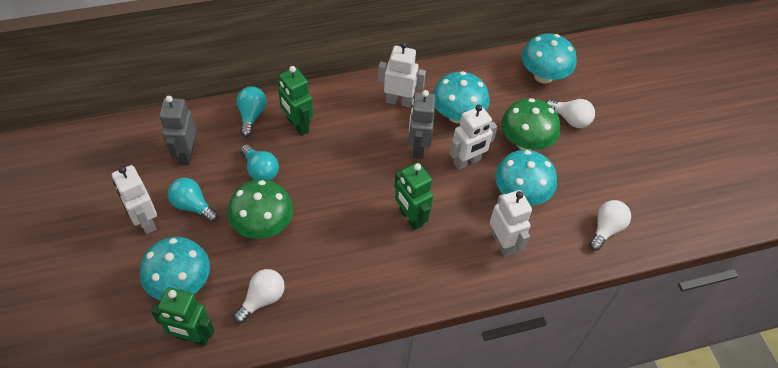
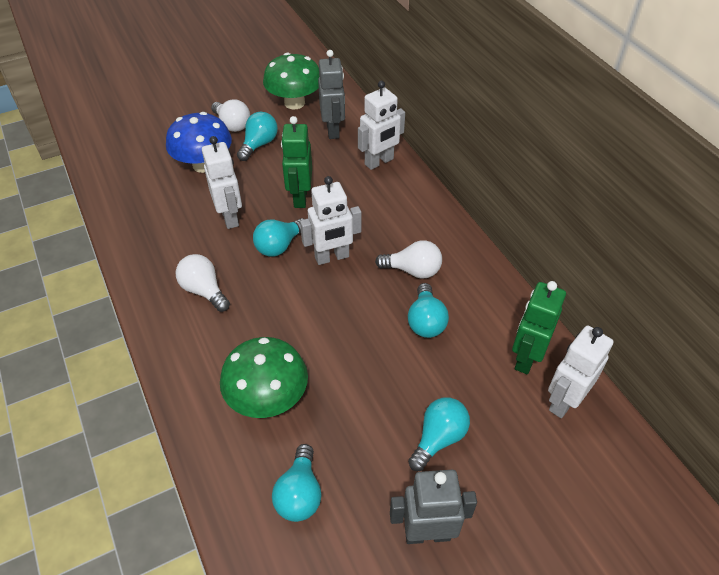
blue mushroom: 0 -> 1
green robot: 3 -> 2
turquoise light bulb: 3 -> 5
turquoise mushroom: 4 -> 0

